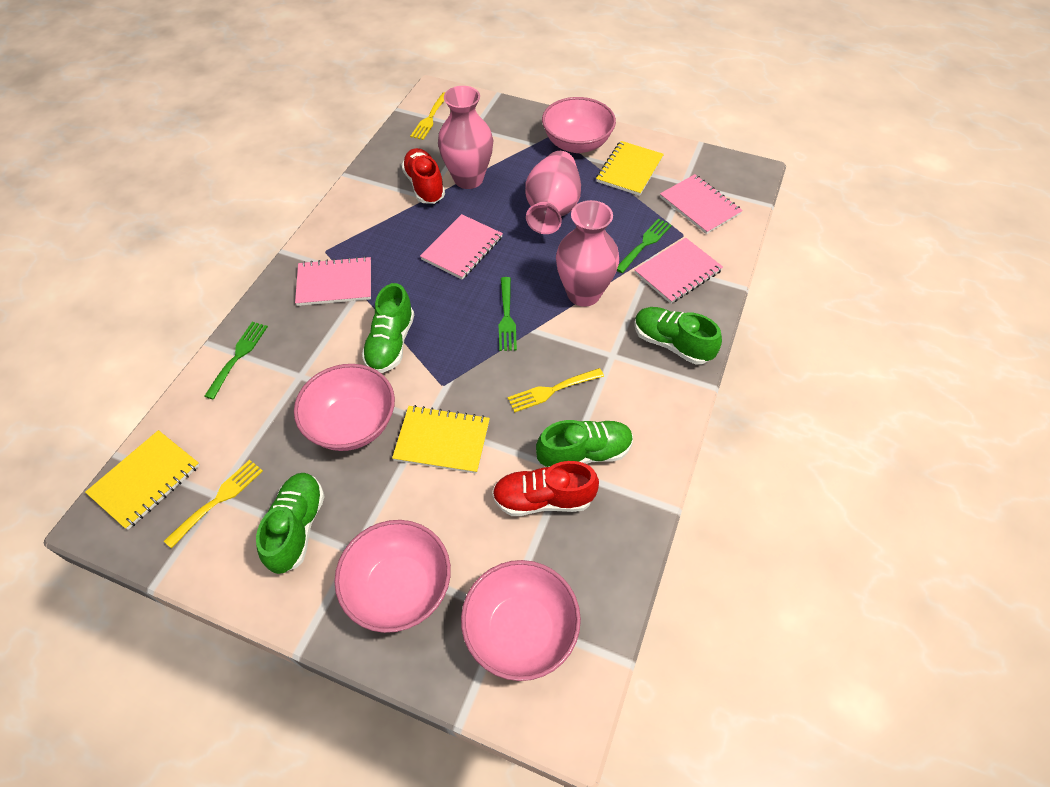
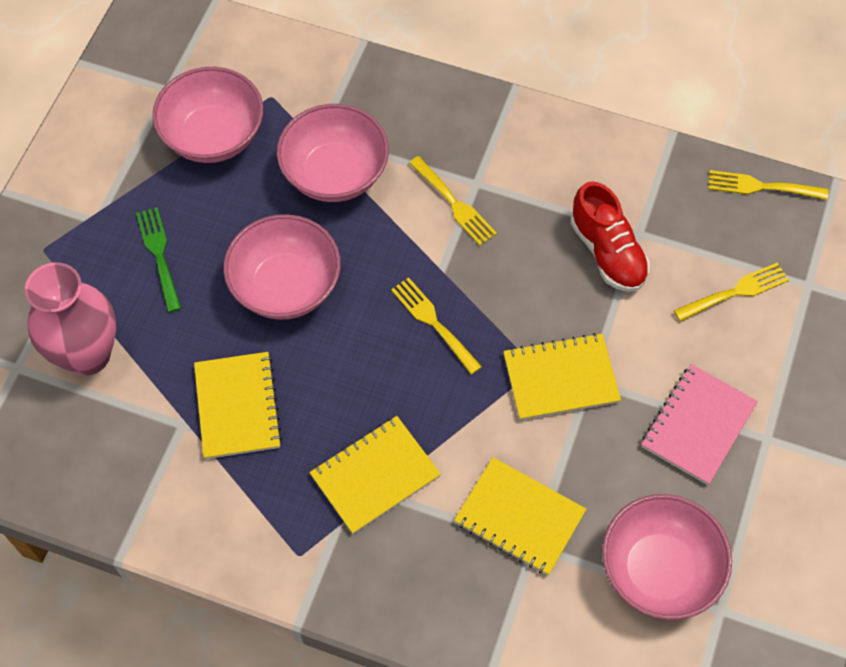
green fork: 3 -> 1
green shoe: 4 -> 0
pink notebook: 4 -> 1
pink vase: 3 -> 1
red shoe: 2 -> 1
yellow fork: 3 -> 4
yellow notebook: 3 -> 4

